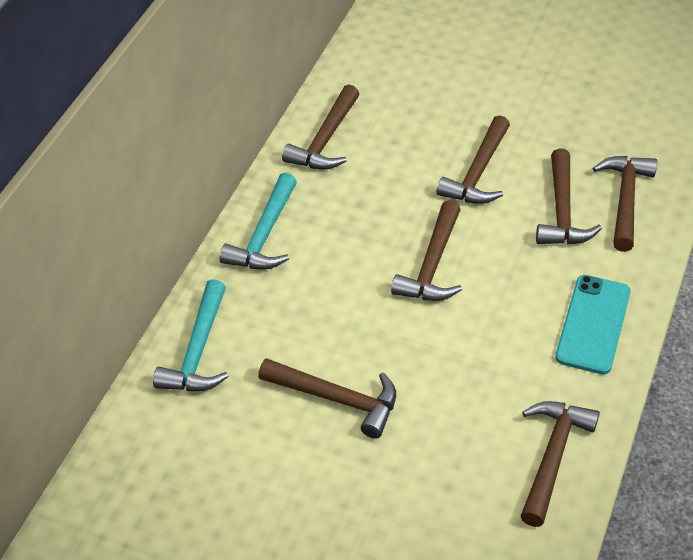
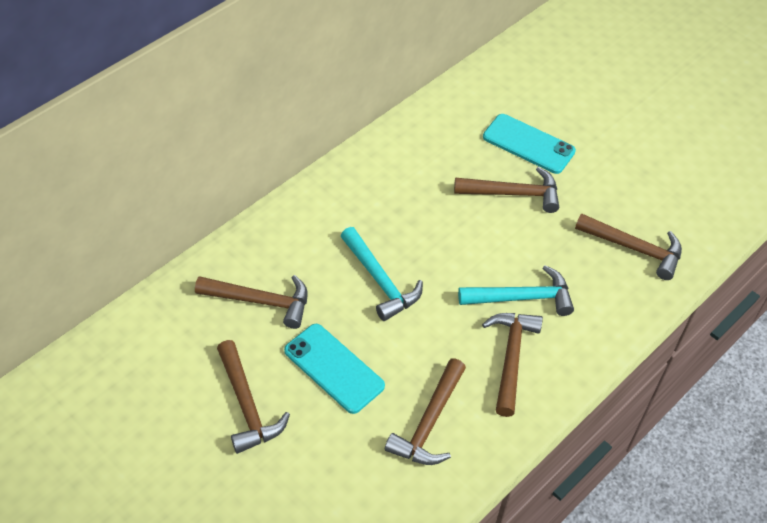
brown hammer: 7 -> 6
turquoise phone: 1 -> 2

